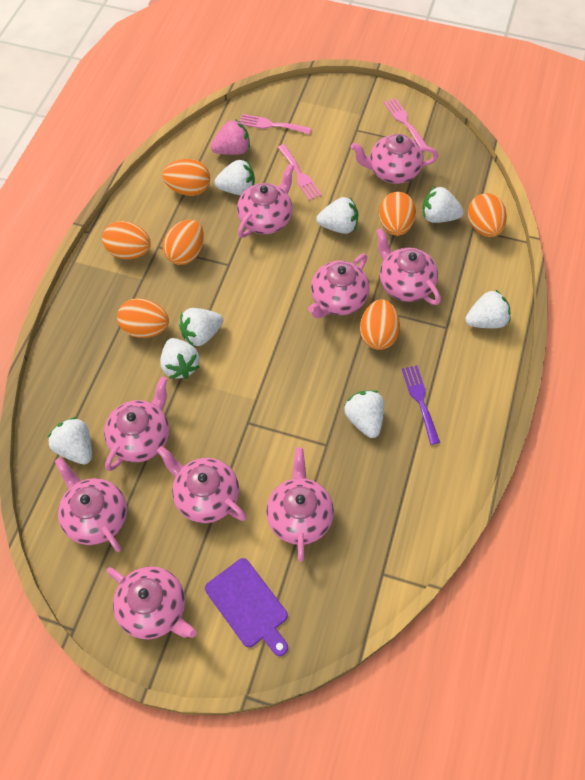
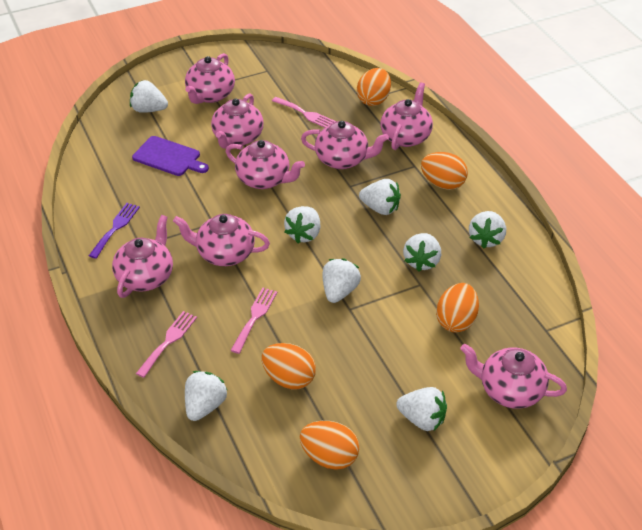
orange egg: 7 -> 5
pink strawberry: 1 -> 0
pink teapot: 9 -> 8

